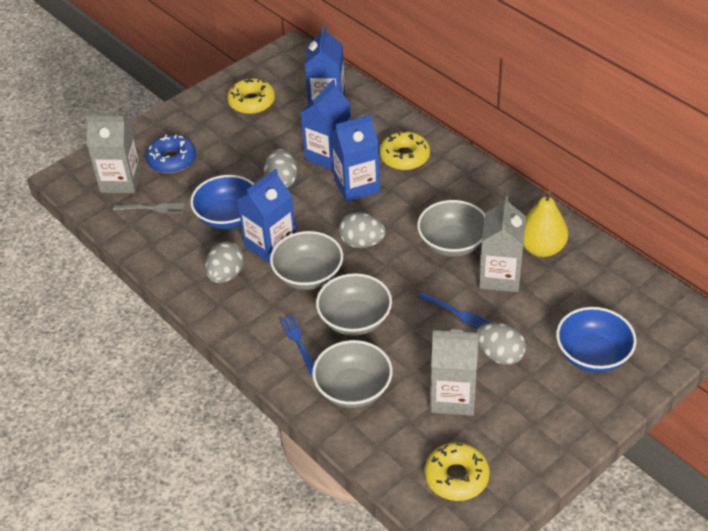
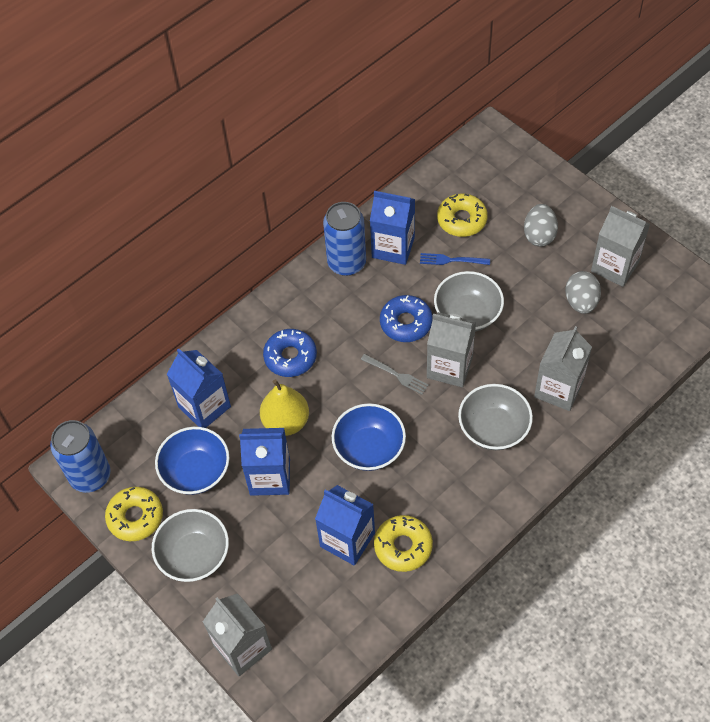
blue can: 0 -> 2
blue donut: 1 -> 2
blue fork: 2 -> 1
grey bowl: 4 -> 3
grey carton: 3 -> 4
grey egg: 4 -> 2

